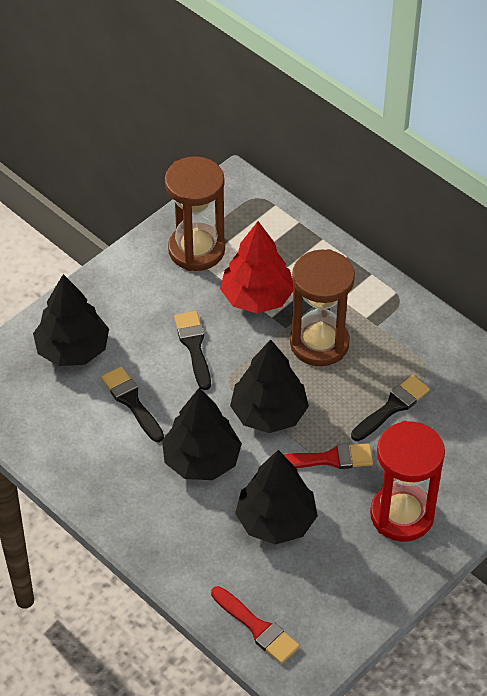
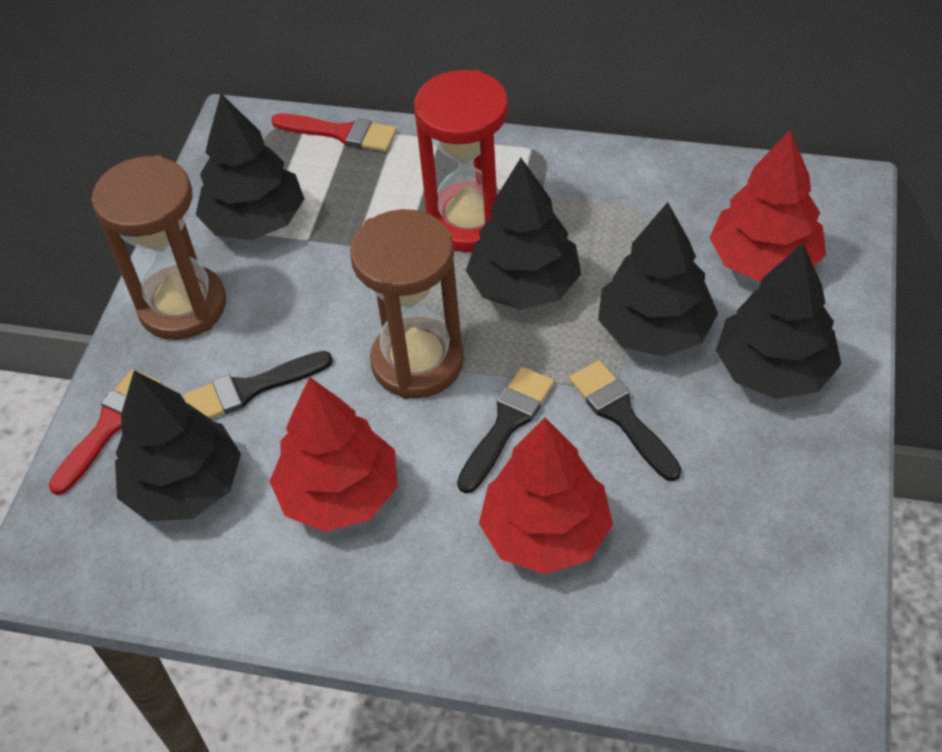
black tree: 4 -> 5
red tree: 1 -> 3

